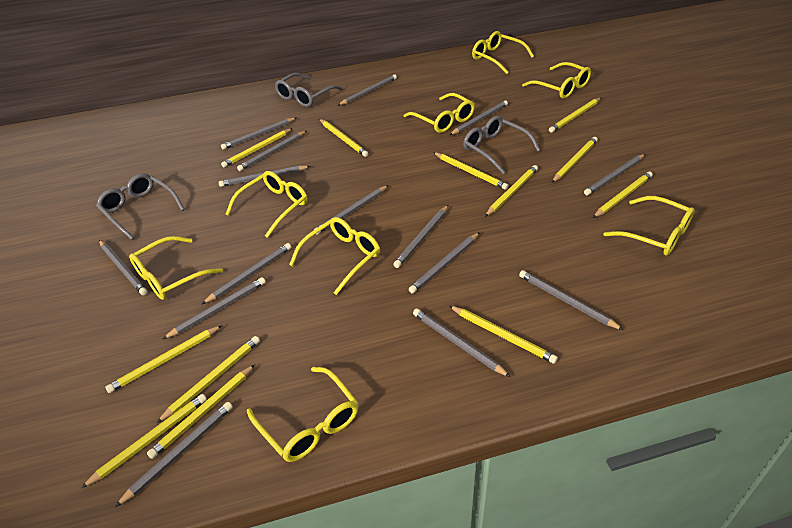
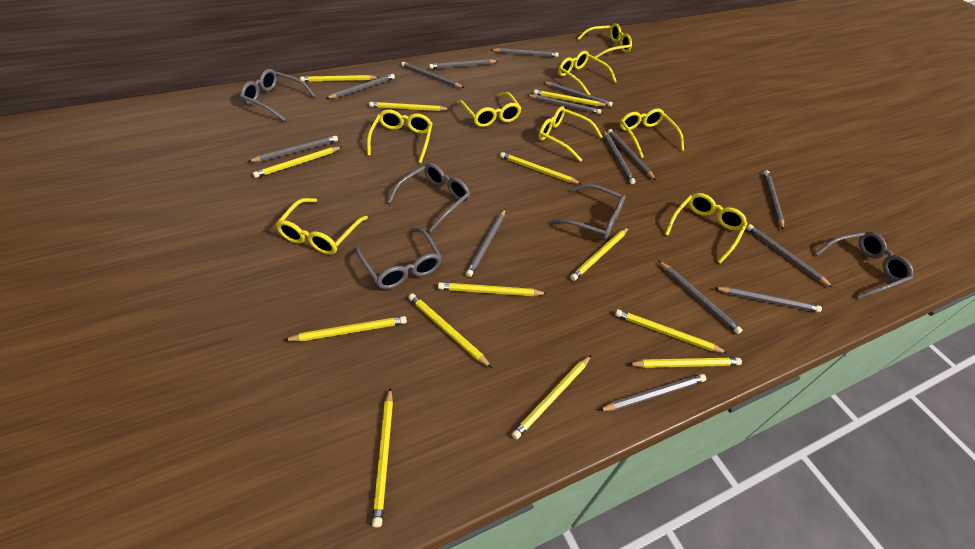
grey glasses: 3 -> 5
yellow pencil: 12 -> 13

